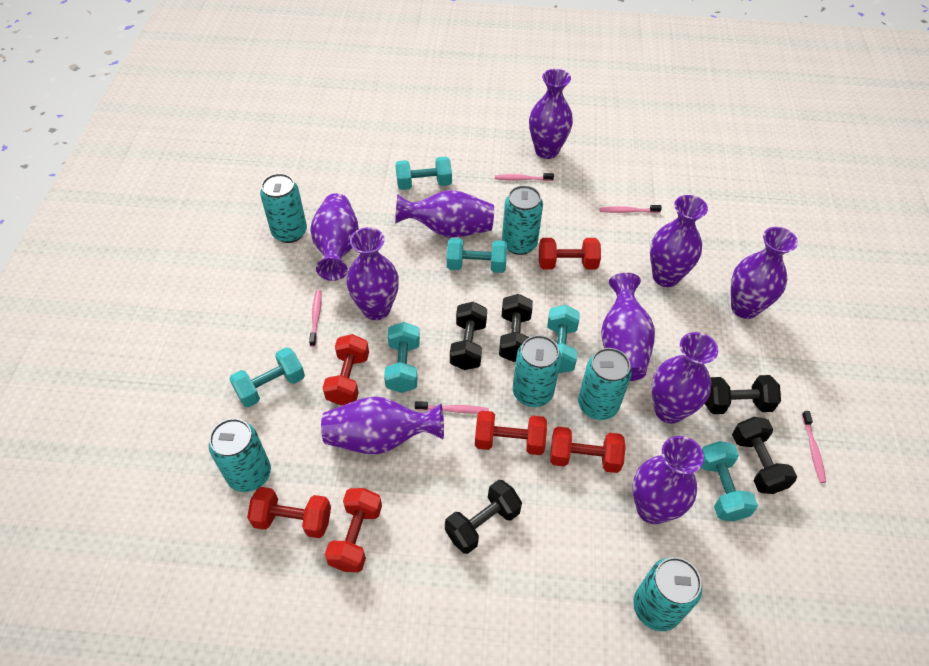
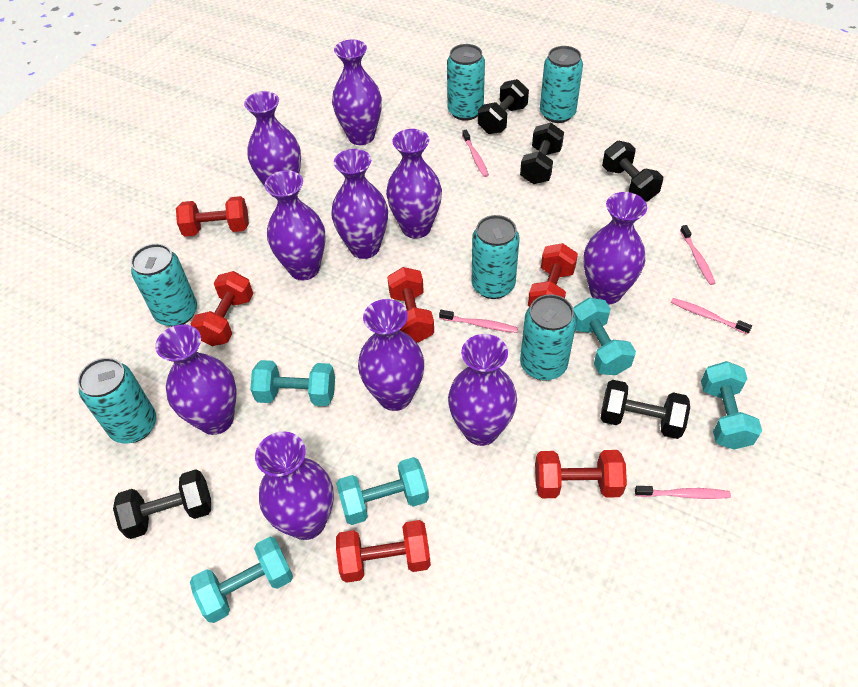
turquoise dumbbell: 6 -> 5

